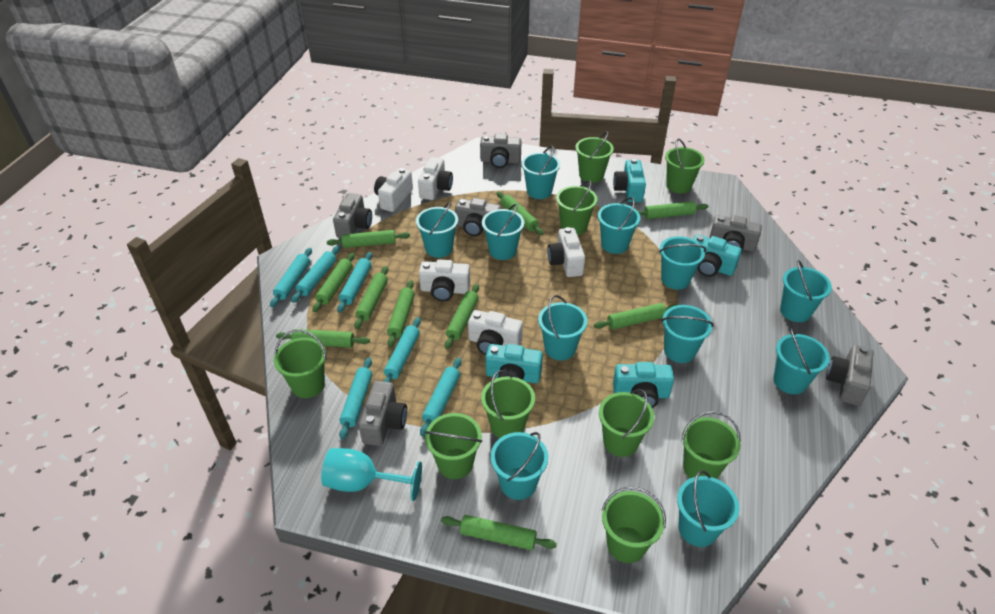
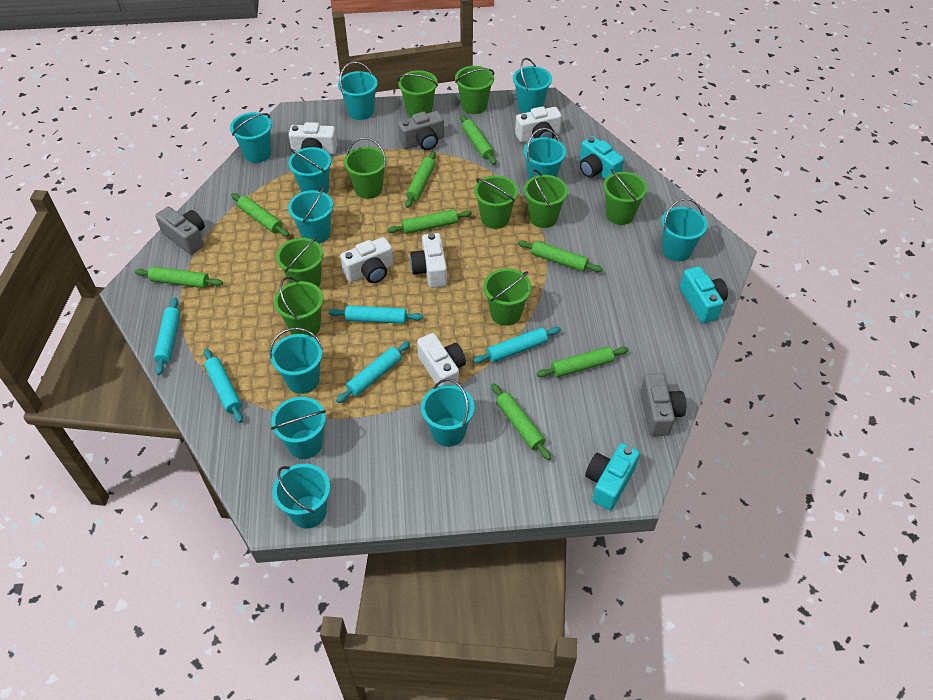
green rolling pin: 10 -> 8
grey camera: 6 -> 3
turquoise camera: 4 -> 3
turquoise goblet: 1 -> 0
turquoise rolling pin: 6 -> 5

